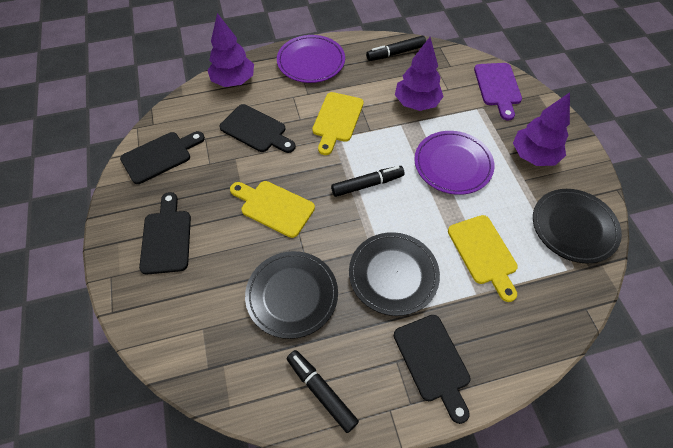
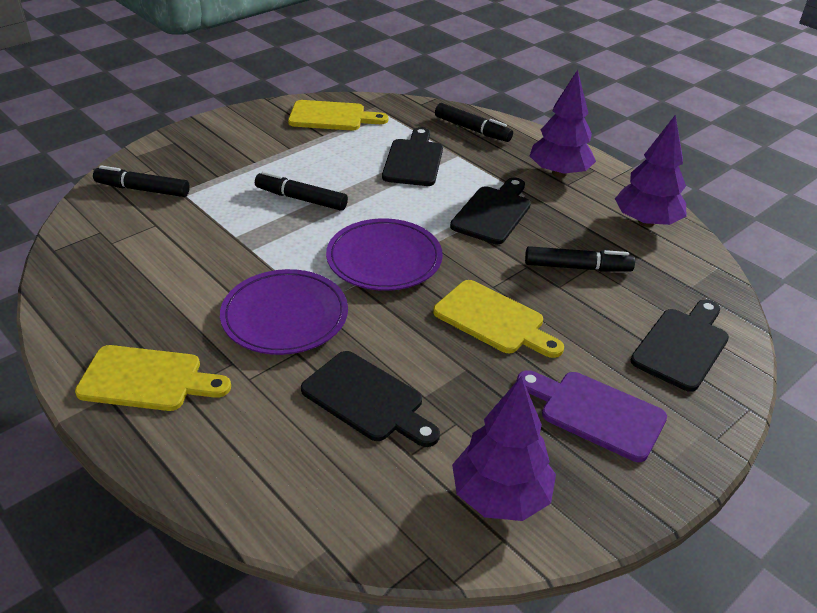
black marker: 3 -> 4
black plate: 3 -> 0

